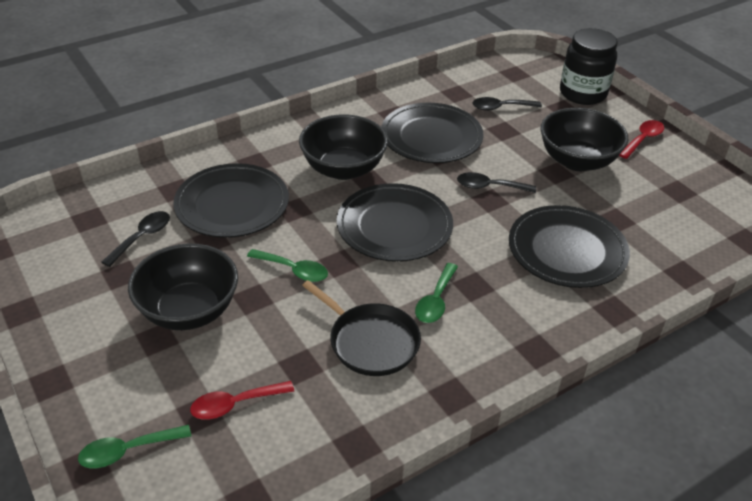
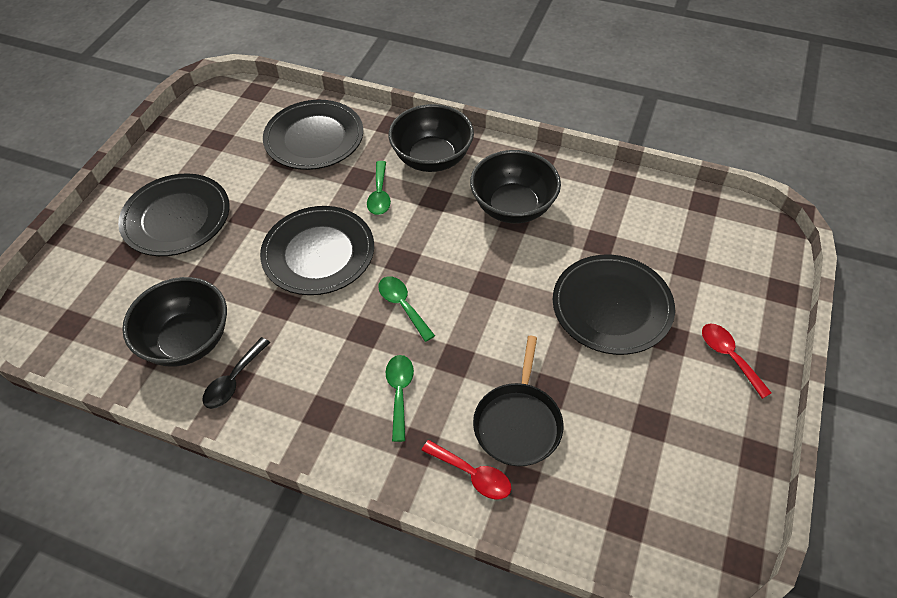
black jar: 1 -> 0
black spoon: 3 -> 1

